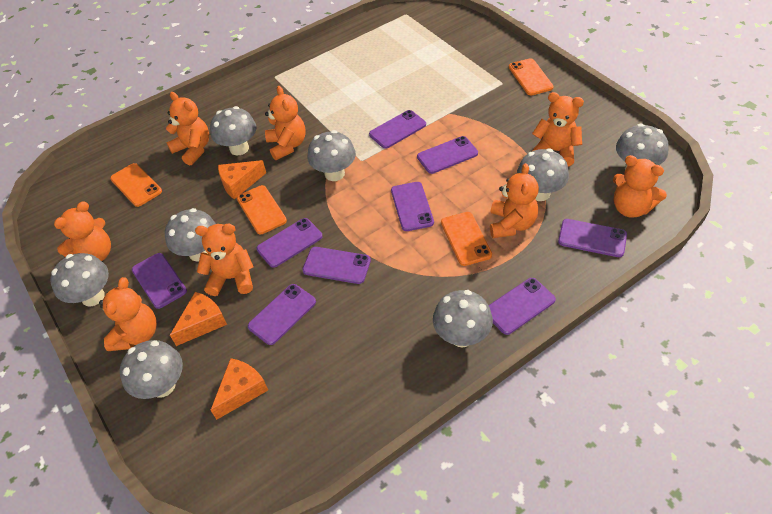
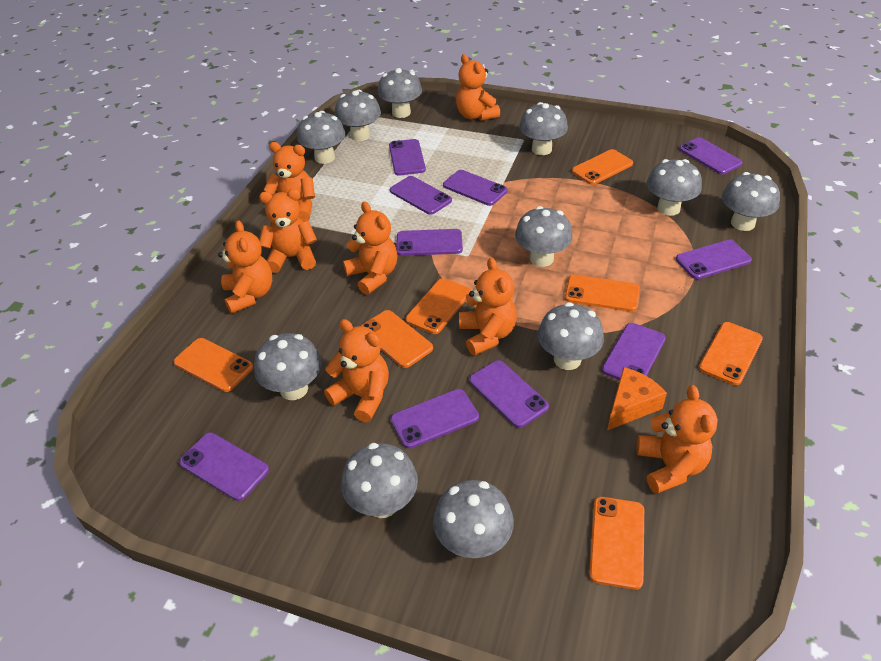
grey mushroom: 8 -> 11
orange cheese: 3 -> 1
orange phone: 4 -> 7
purple phone: 9 -> 10

